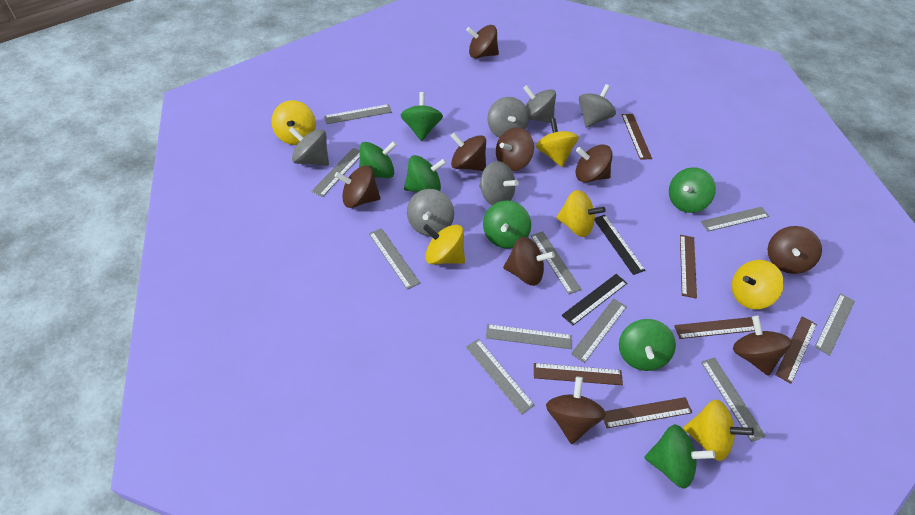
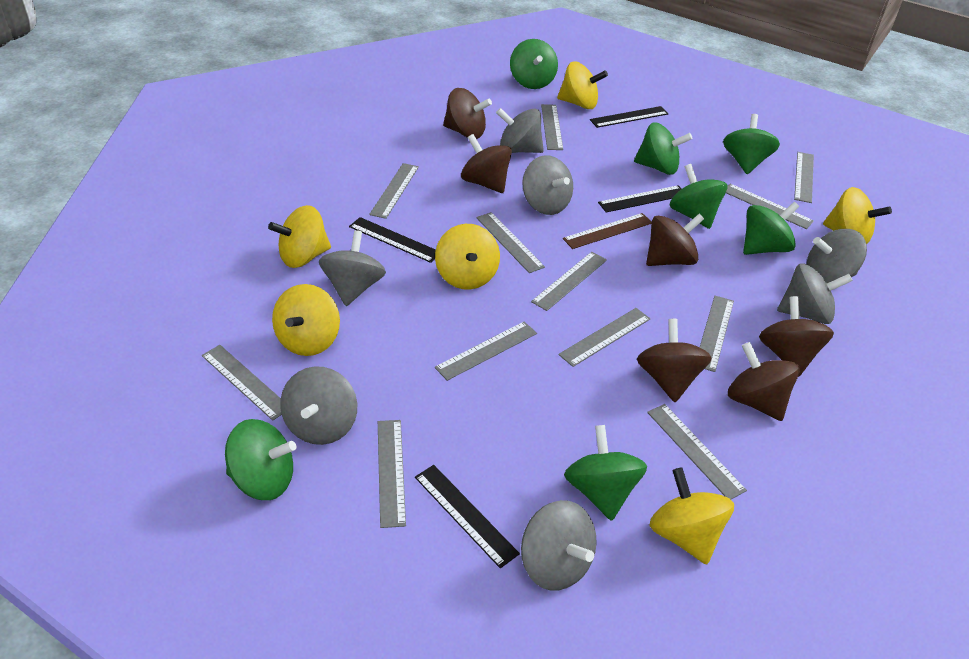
black ruler: 2 -> 4
brown ruler: 6 -> 1
brown spinning top: 9 -> 6
grey ruler: 10 -> 12
grey spinning top: 6 -> 7

